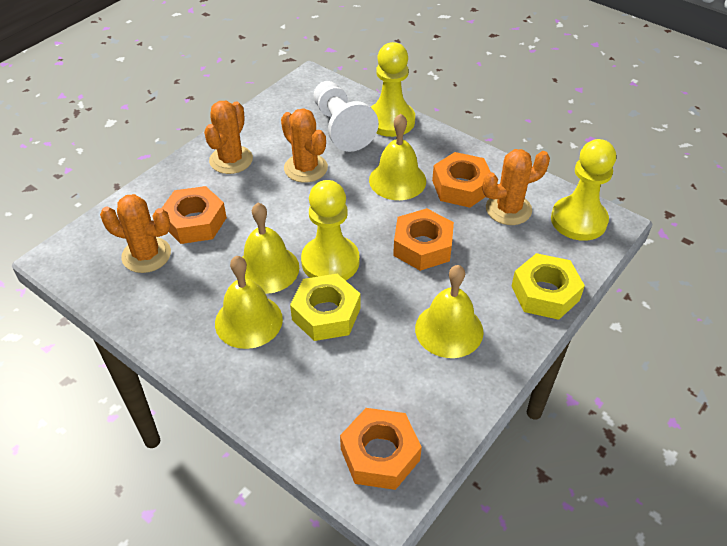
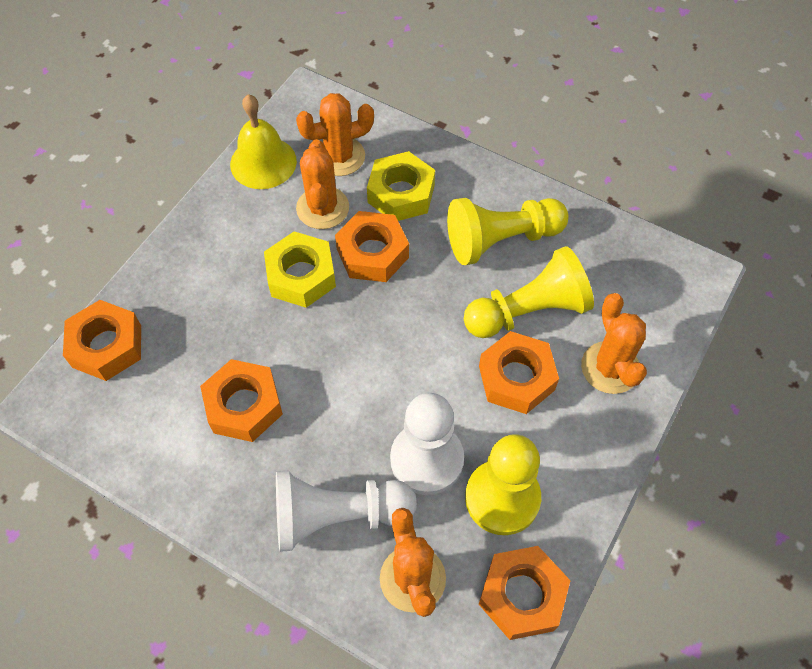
orange nut: 4 -> 5
white pawn: 1 -> 2
yellow bell: 4 -> 1

